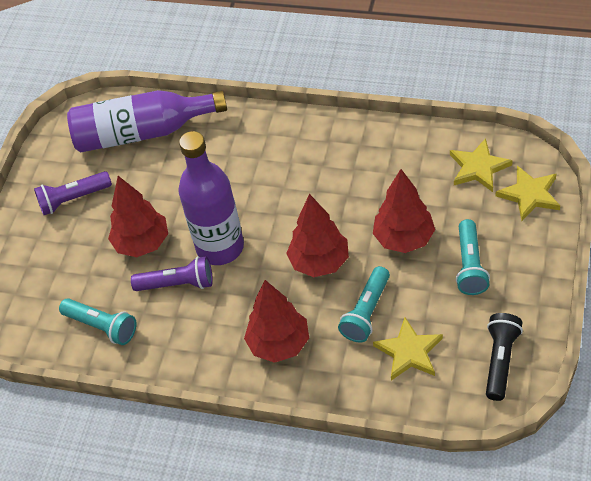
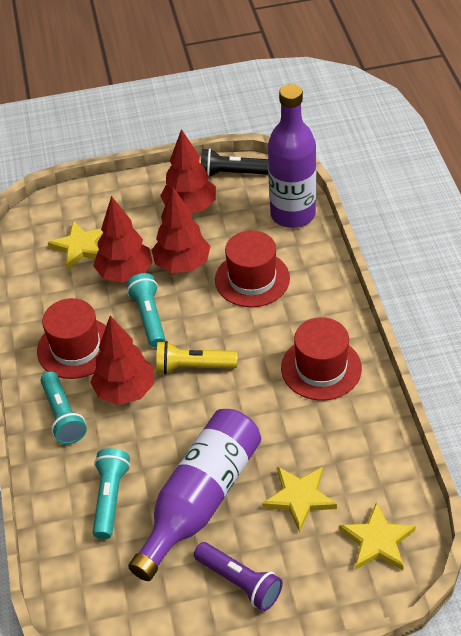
purple flashlight: 2 -> 1
red hat: 0 -> 3
yellow flashlight: 0 -> 1

